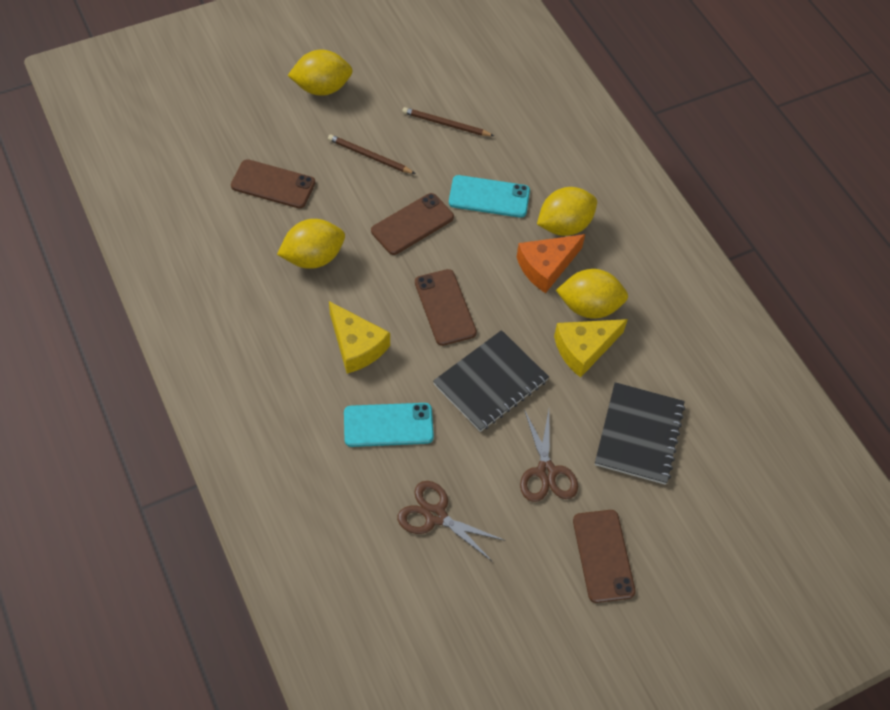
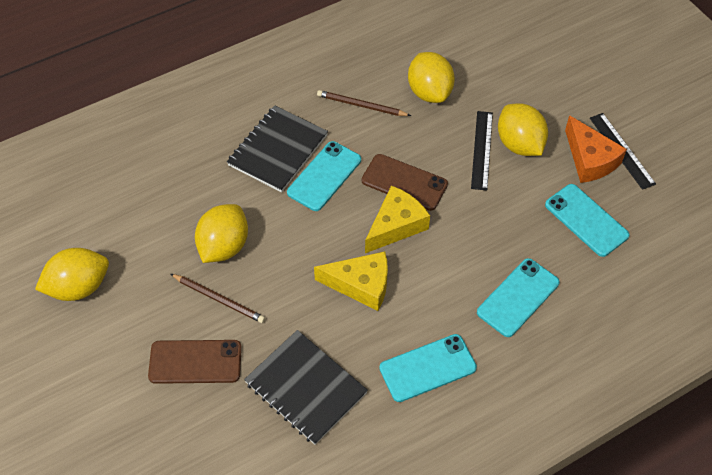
black ruler: 0 -> 2
brown phone: 4 -> 2
brown scissors: 2 -> 0
turquoise phone: 2 -> 4

